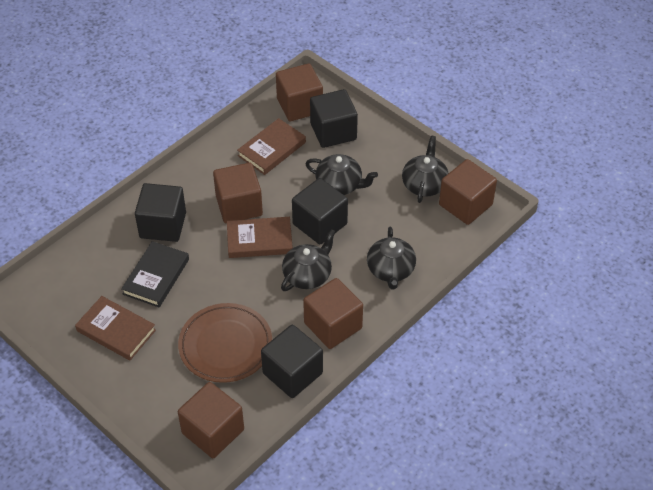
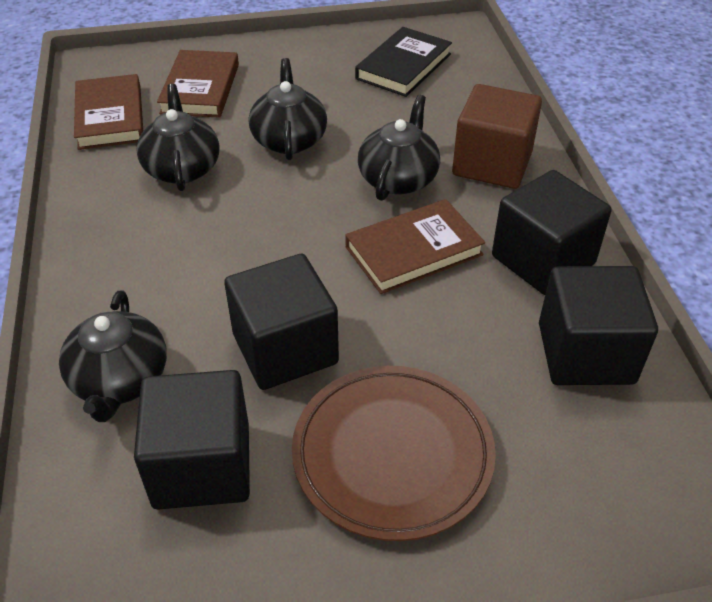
brown cube: 5 -> 1

